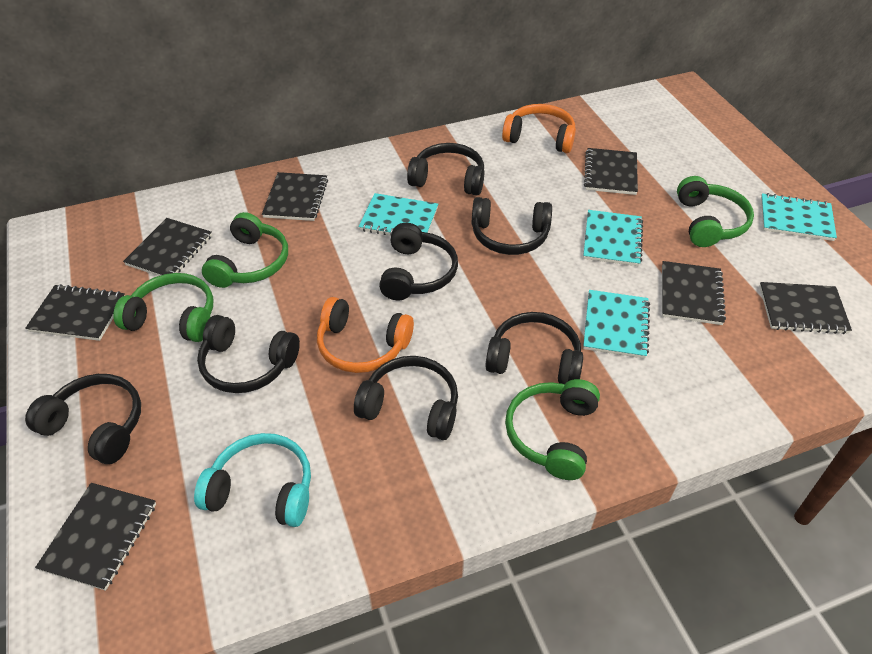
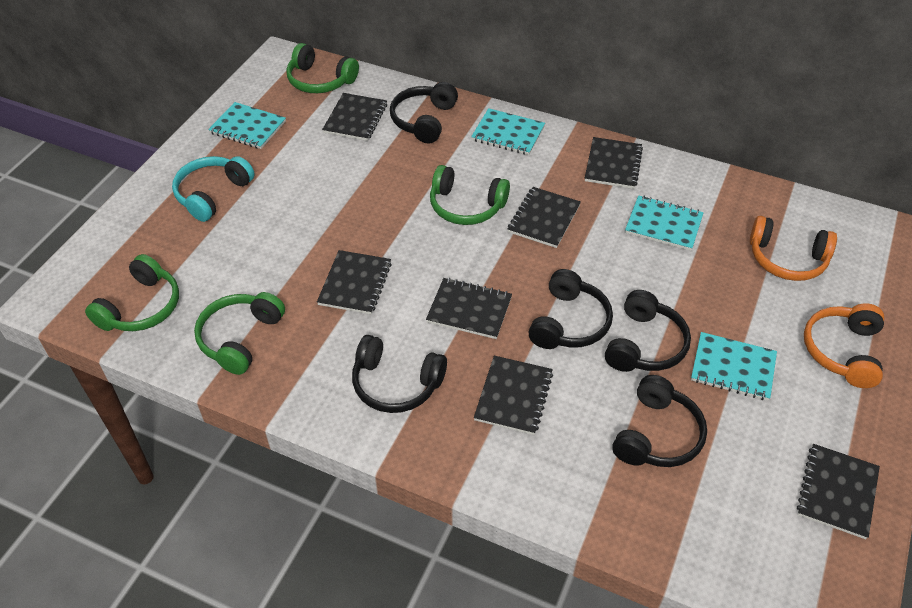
black headphones: 7 -> 5

